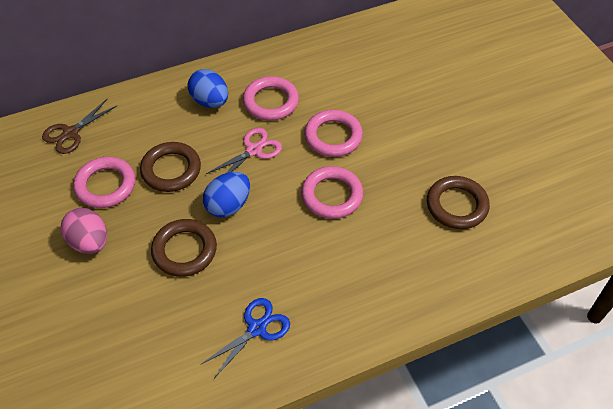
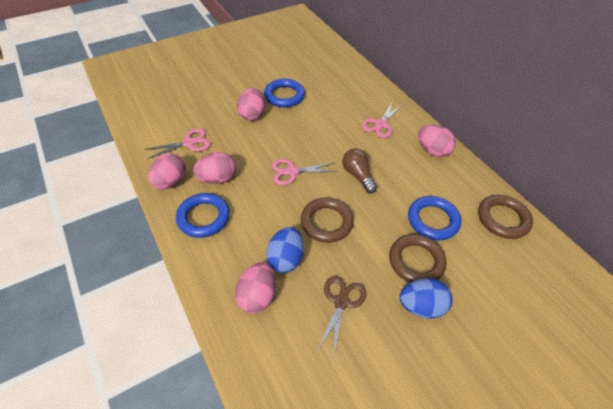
blue ring: 0 -> 3
blue scissors: 1 -> 0
brown light bulb: 0 -> 1
pink egg: 1 -> 5
pink ring: 4 -> 0
pink scissors: 1 -> 3

